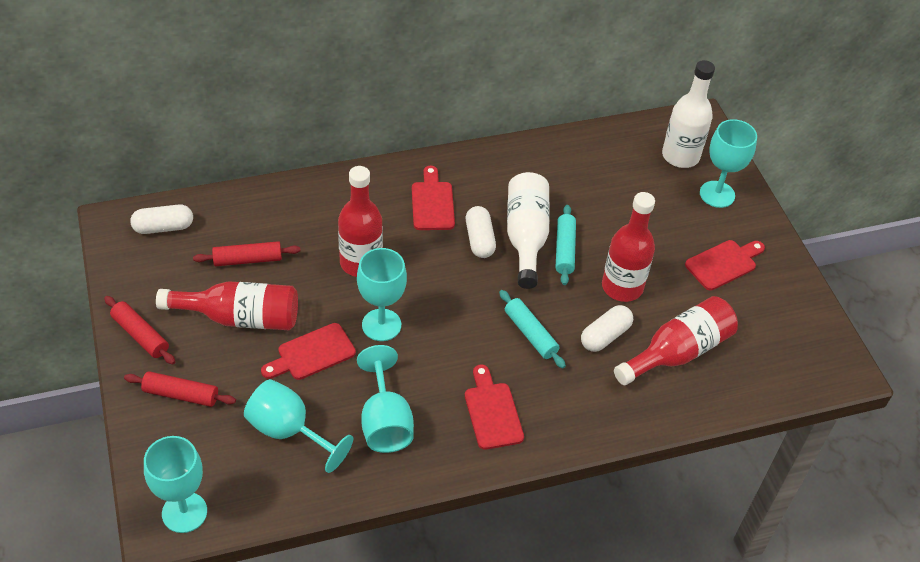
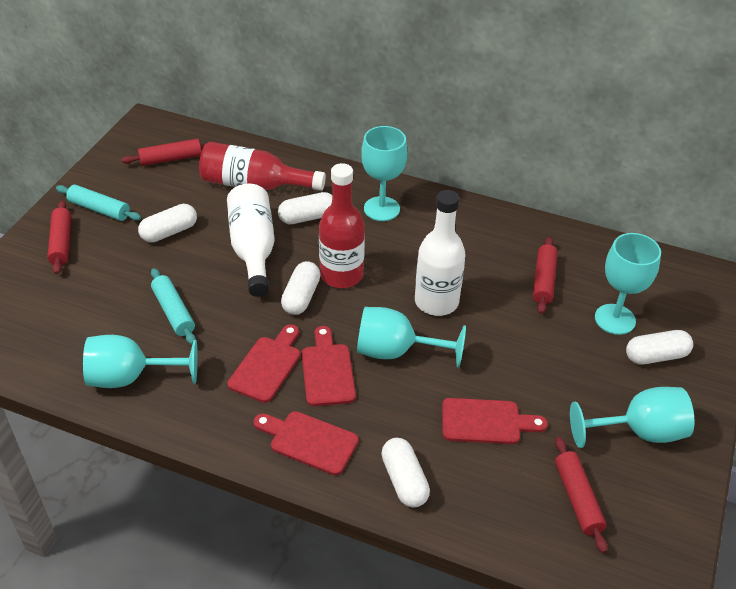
red bottle: 4 -> 2
red rolling pin: 3 -> 4
white capsule: 3 -> 5

